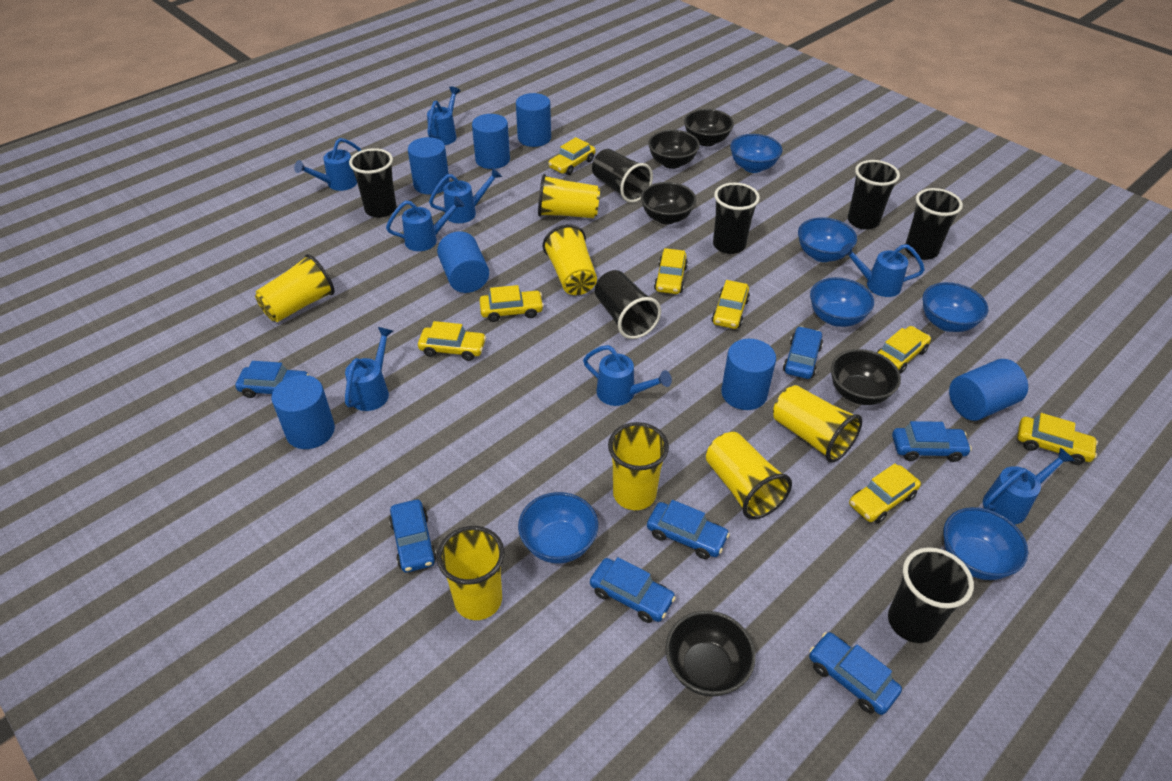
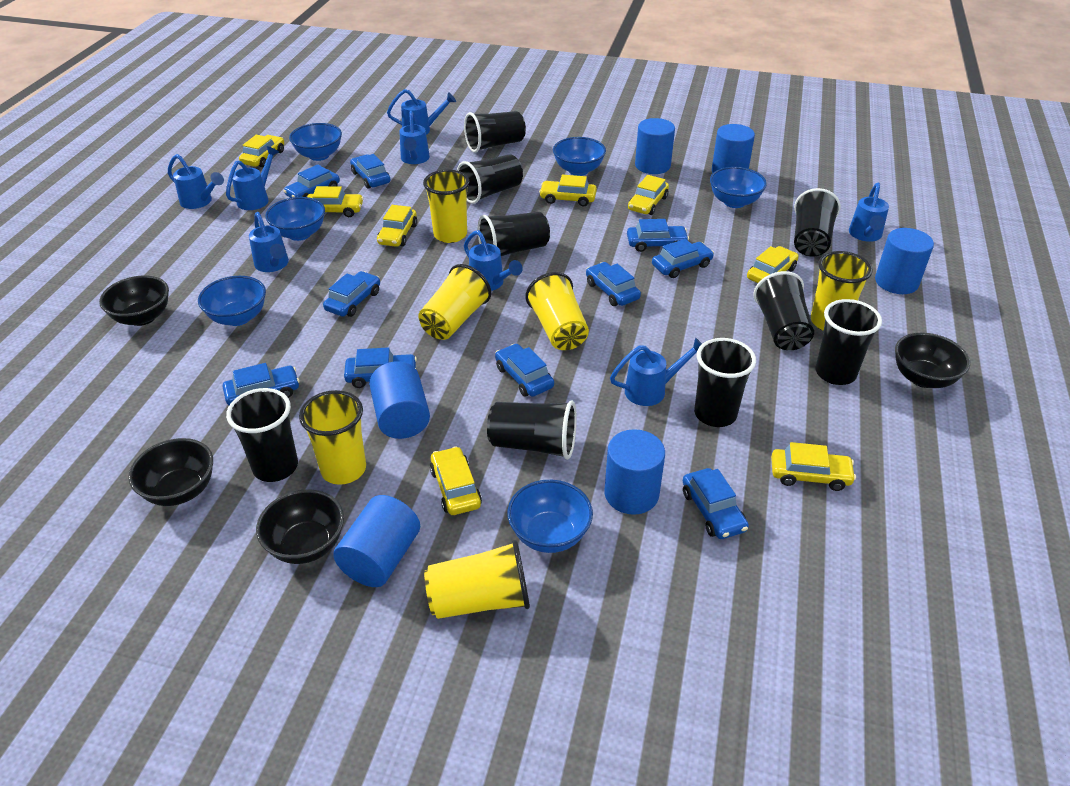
black bowl: 5 -> 4
black cup: 7 -> 9
blue car: 7 -> 10
blue cylinder: 7 -> 6
yellow cup: 7 -> 6

